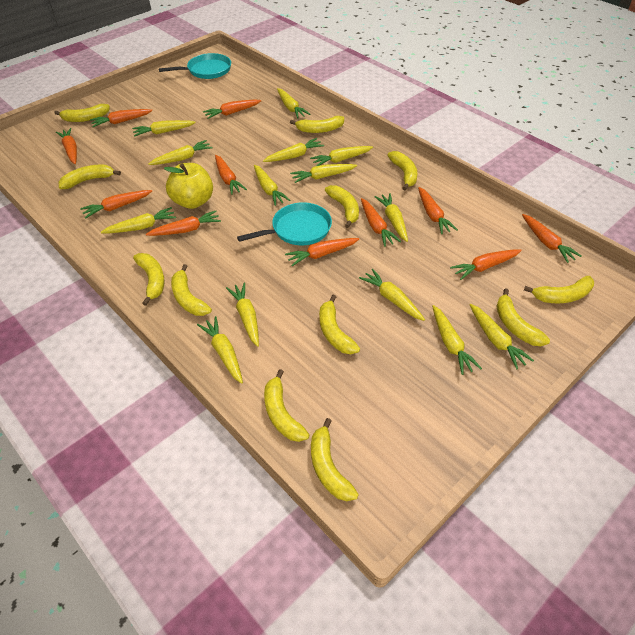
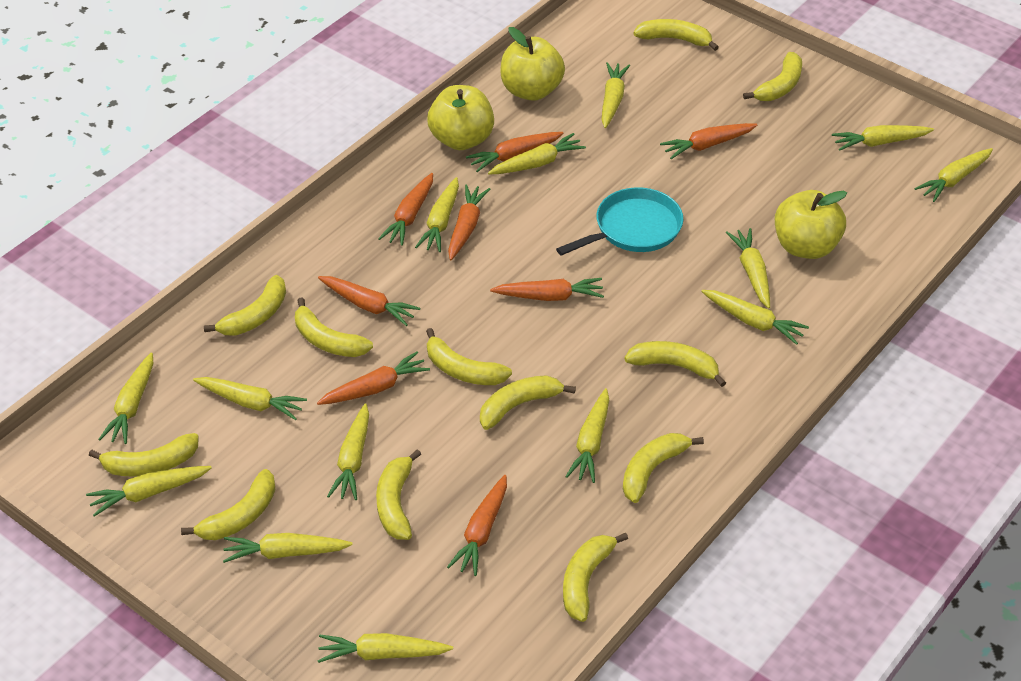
orange carrot: 11 -> 8
turquoise pan: 2 -> 1
yellow apple: 1 -> 3

